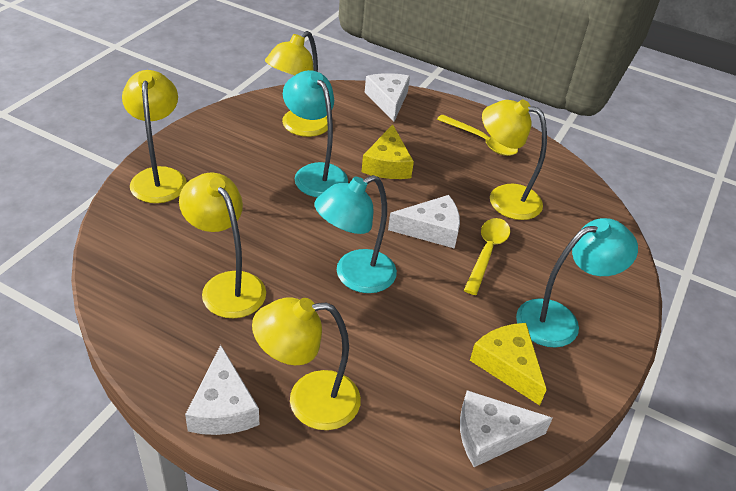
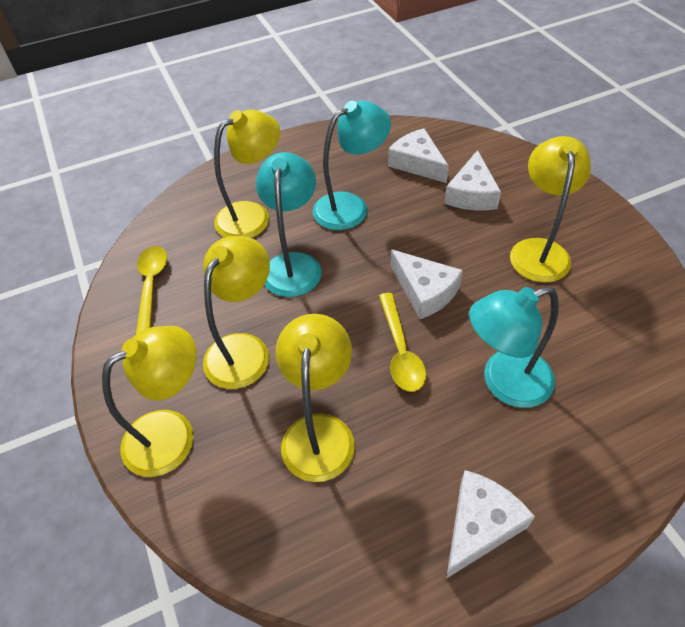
yellow cheese: 2 -> 0

